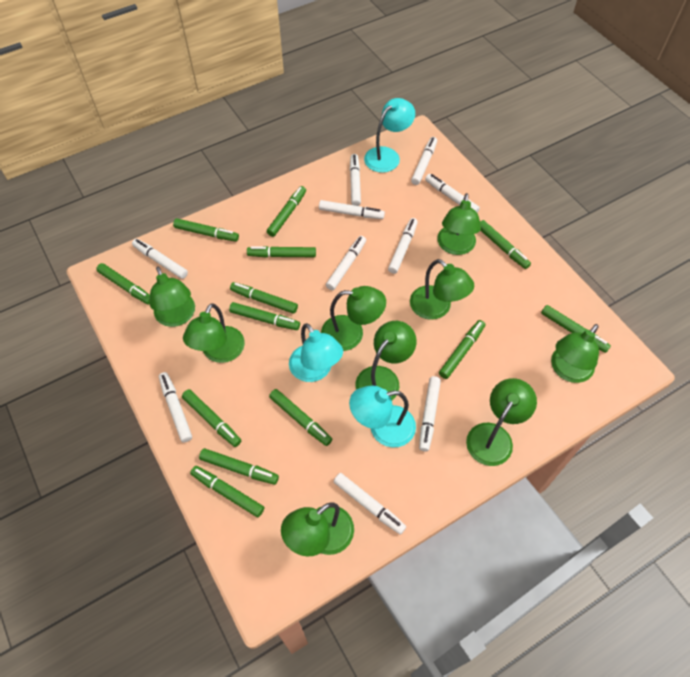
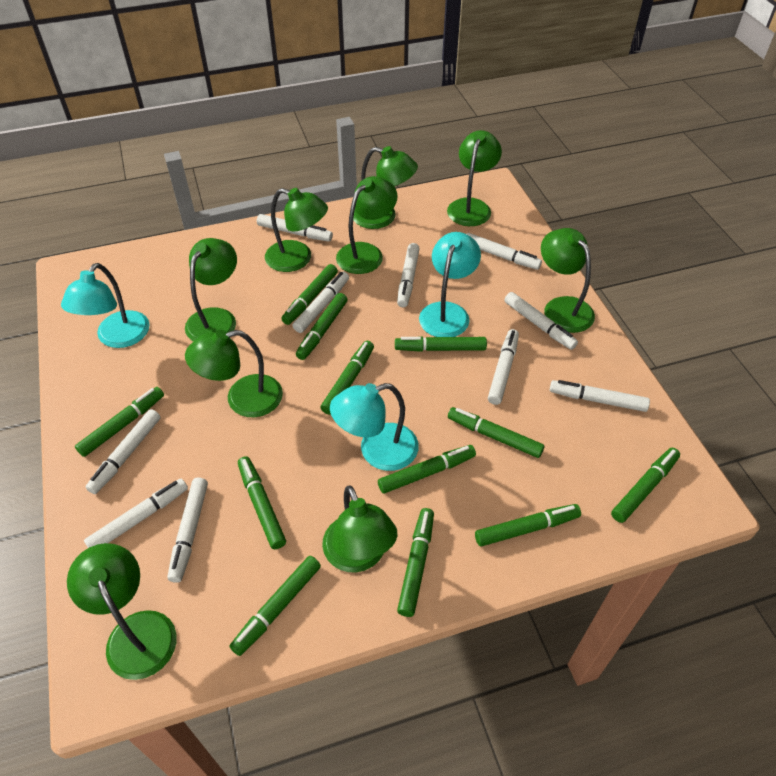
green marker: 13 -> 12

